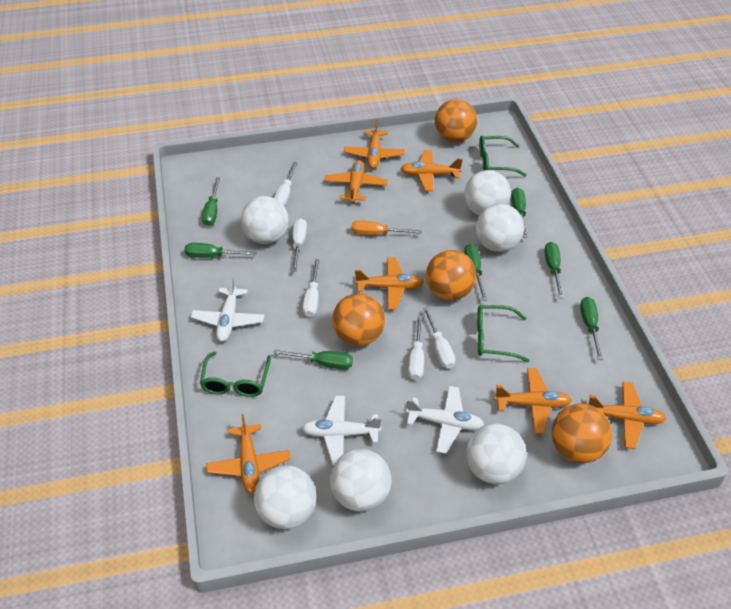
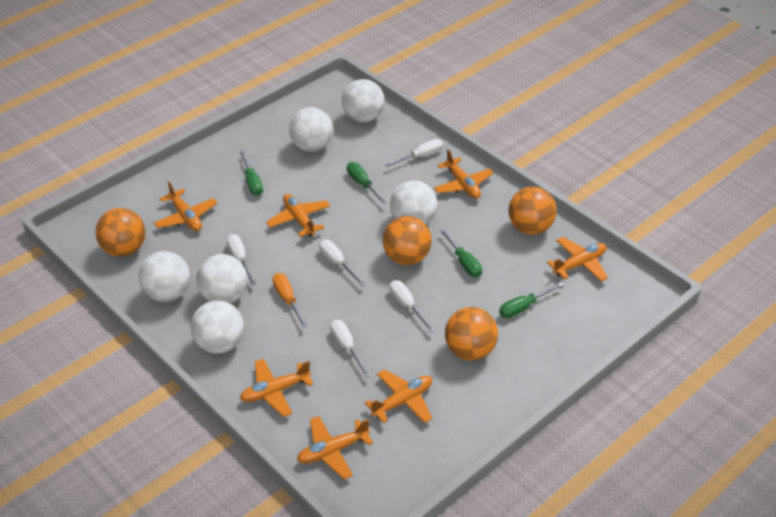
green glasses: 3 -> 0
green screwdriver: 7 -> 4
white plane: 3 -> 0

